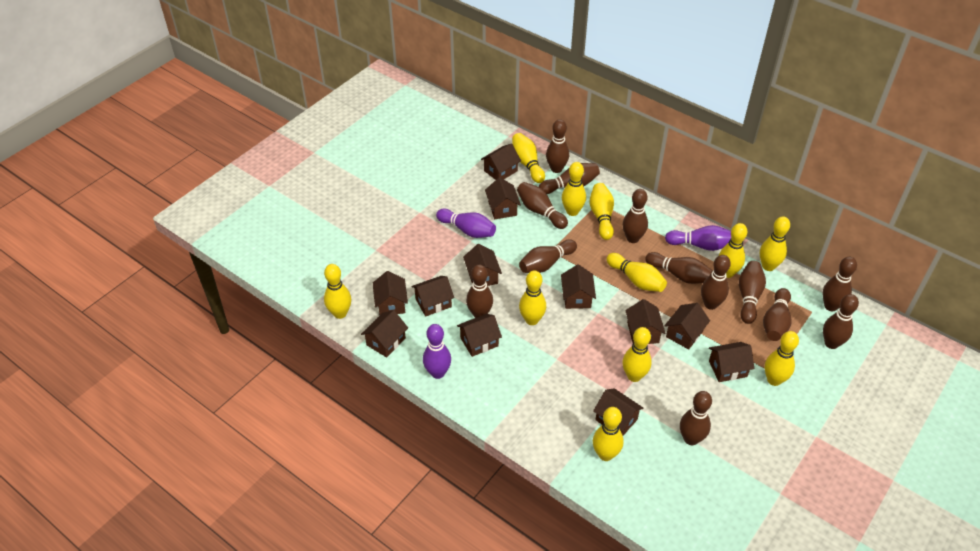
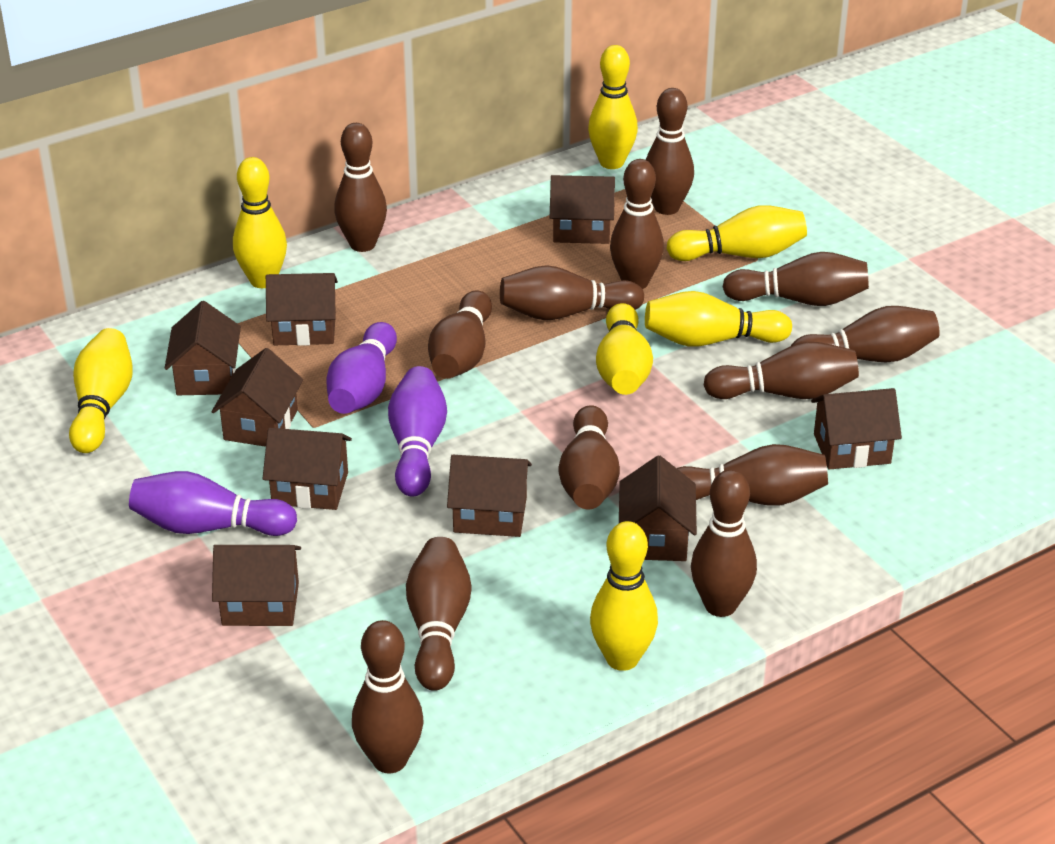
brown house: 12 -> 9
yellow bowling pin: 11 -> 7

